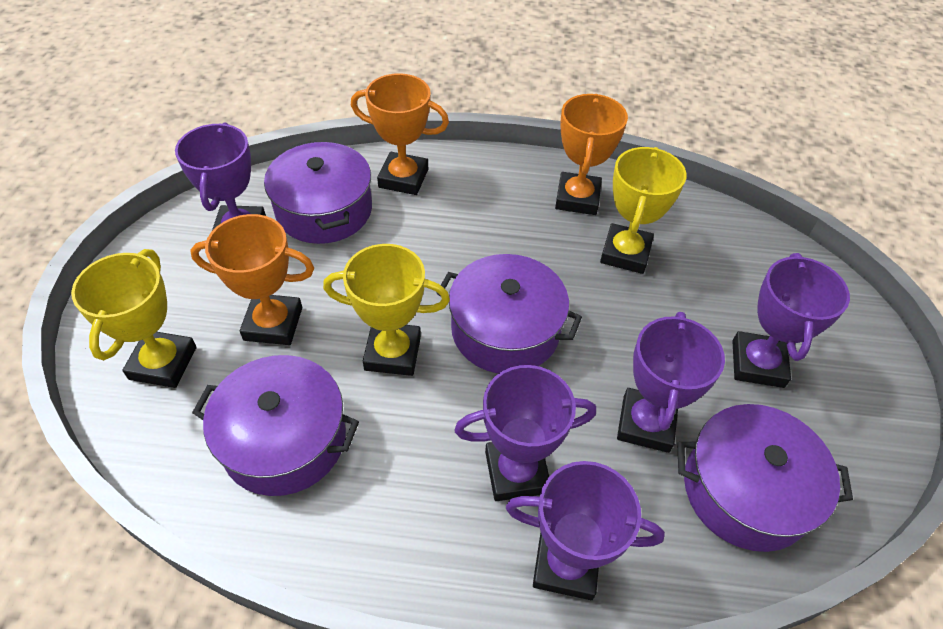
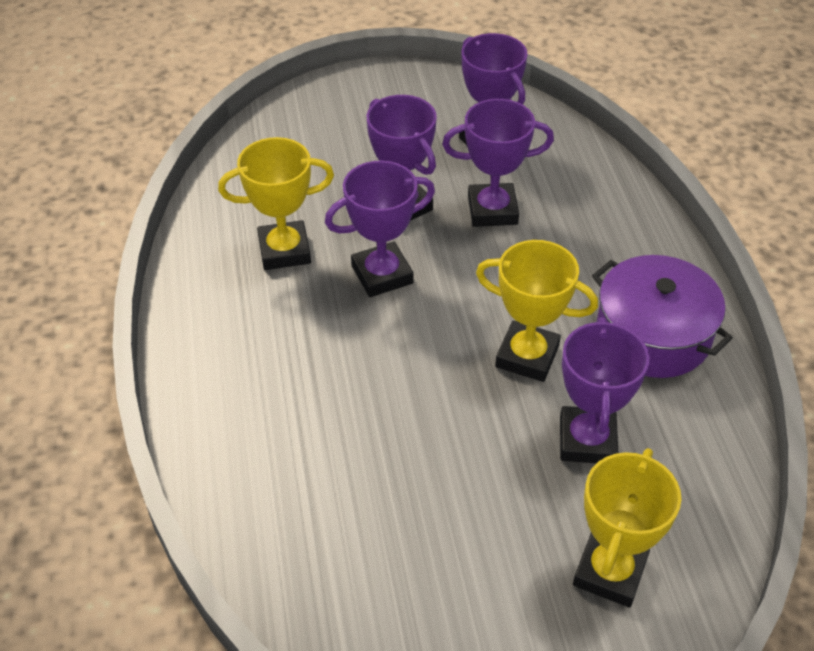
orange trophy: 3 -> 0
purple pot: 4 -> 1

